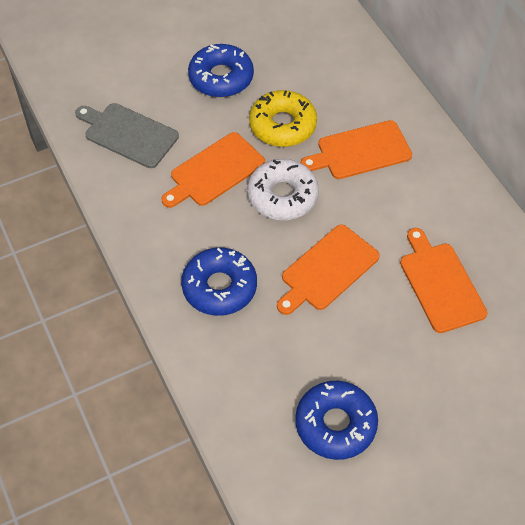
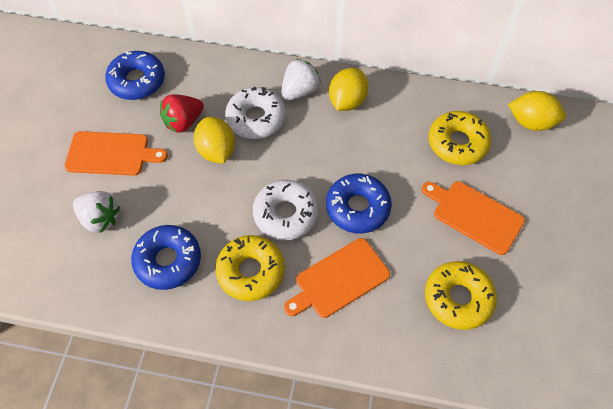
grey cutting board: 1 -> 0
orange cutting board: 4 -> 3
red strawberry: 0 -> 1
white donut: 1 -> 2
white strawberry: 0 -> 2
yellow donut: 1 -> 3
yellow lemon: 0 -> 3

